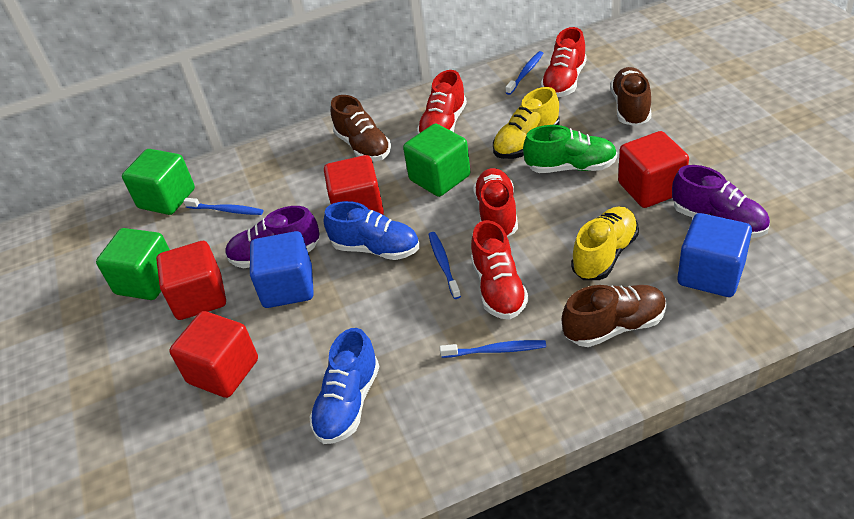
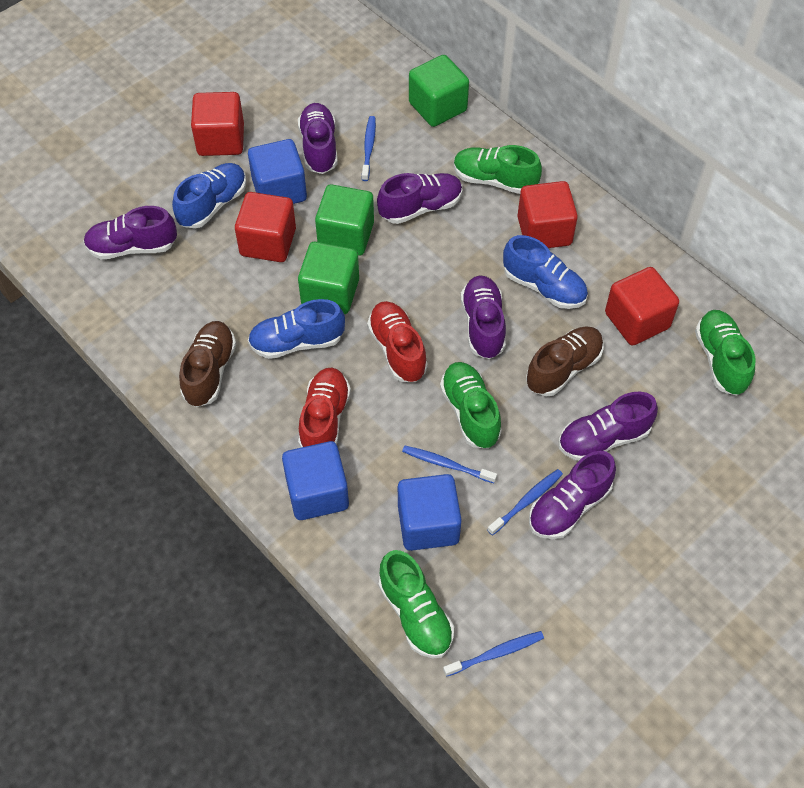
blue cube: 2 -> 3
blue shoe: 2 -> 3
brown shoe: 3 -> 2
green shoe: 1 -> 4
purple shoe: 2 -> 6
red shoe: 4 -> 2
yellow shoe: 2 -> 0

